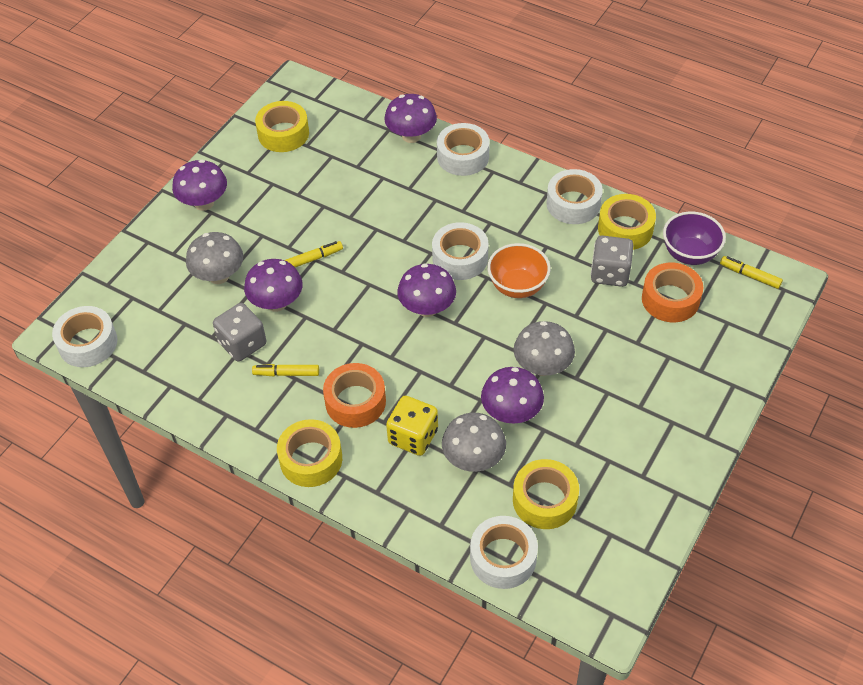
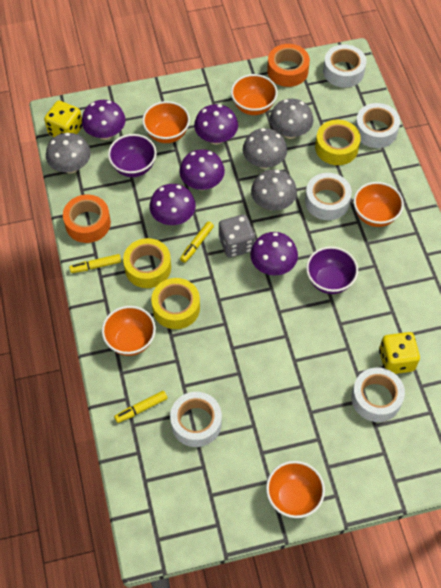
grey dice: 2 -> 1
grey mushroom: 3 -> 4
orange bowl: 1 -> 5
purple bowl: 1 -> 2
yellow dice: 1 -> 2
yellow tape: 4 -> 3

